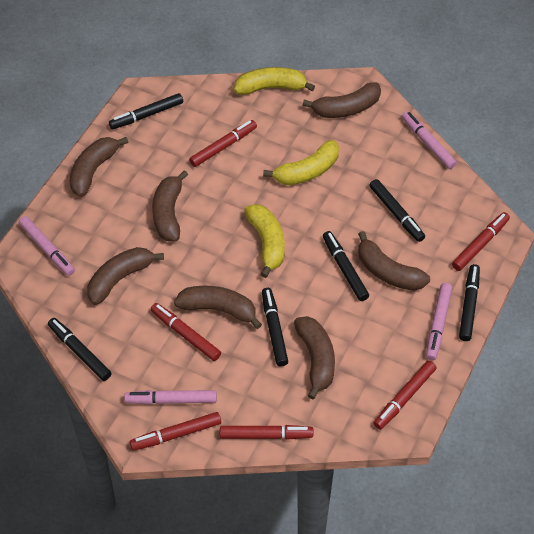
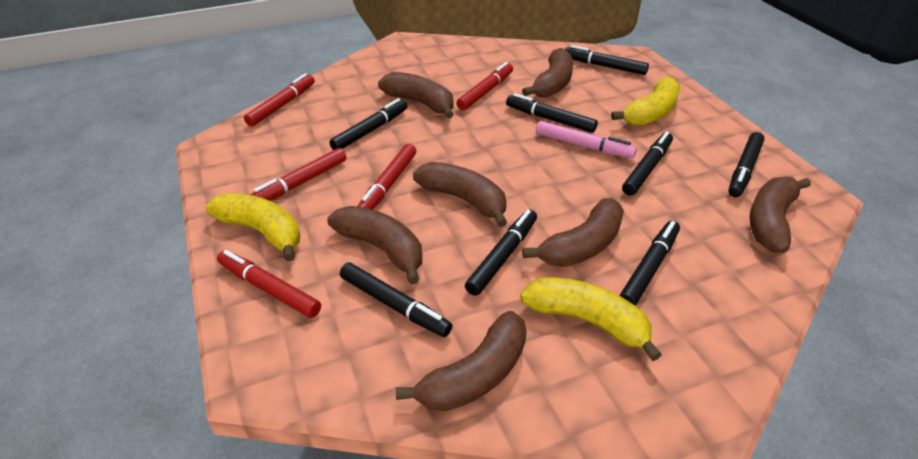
black marker: 6 -> 8
pink marker: 4 -> 1
red marker: 6 -> 5

